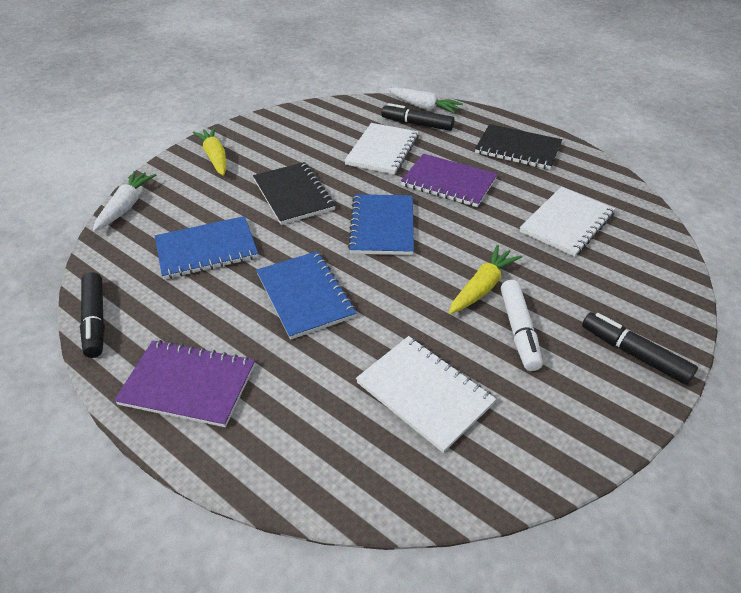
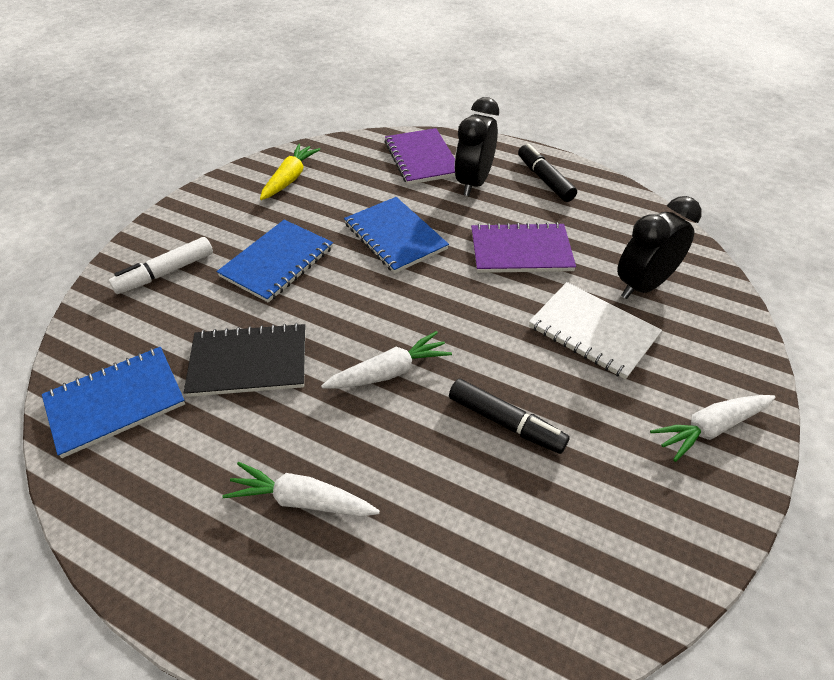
black clock: 0 -> 2
black marker: 3 -> 2
black notebook: 2 -> 1
white carrot: 2 -> 3
white notebook: 3 -> 1
yellow carrot: 2 -> 1

